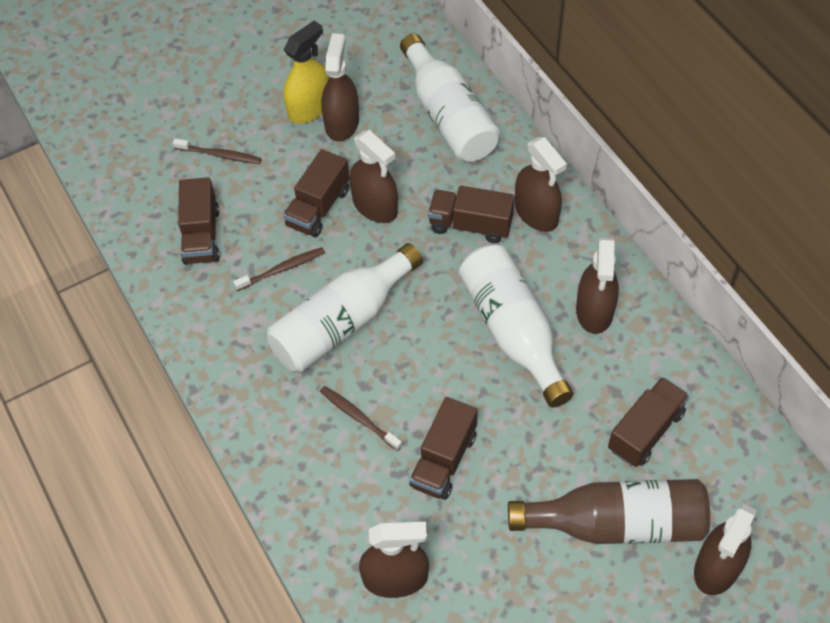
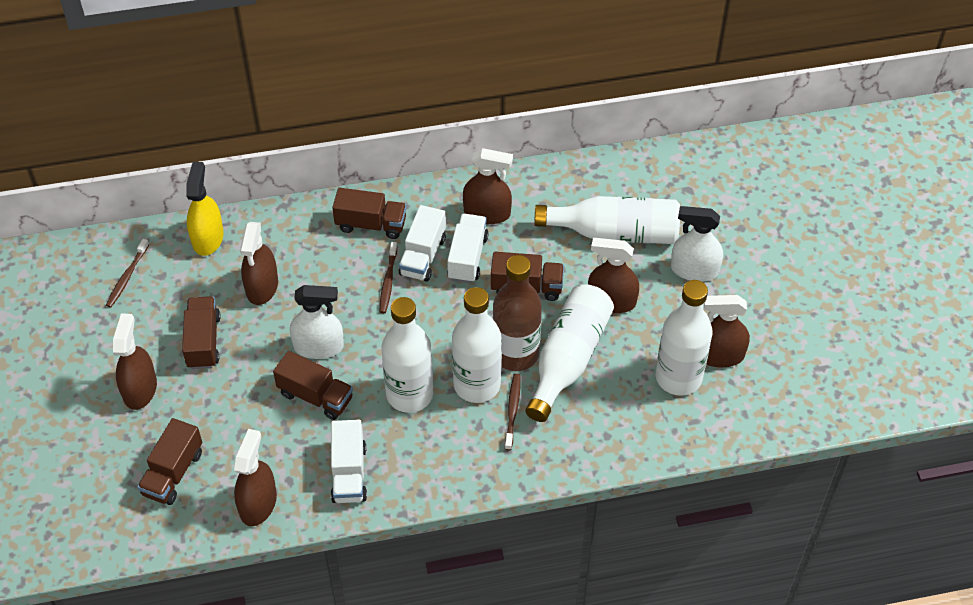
white bottle: 3 -> 5
white spray bottle: 0 -> 2
white truck: 0 -> 3

